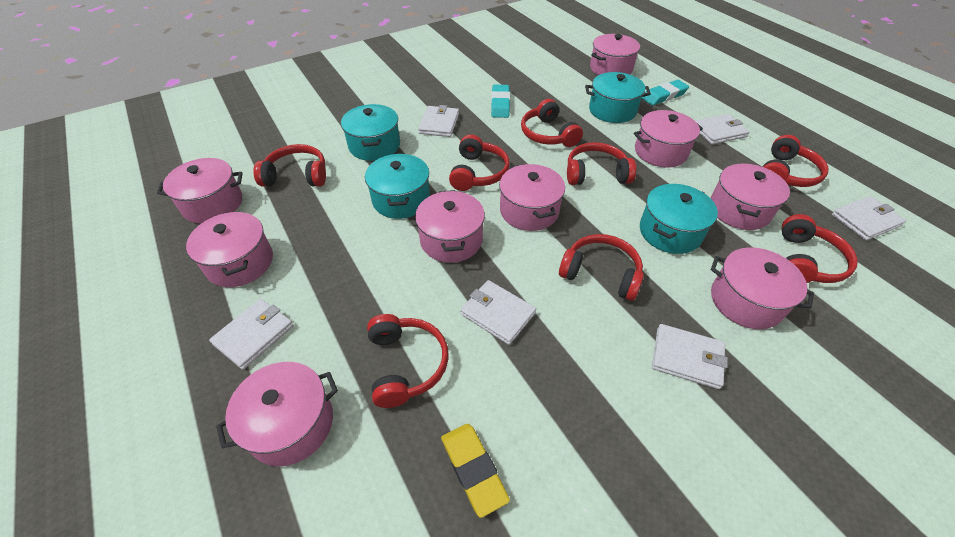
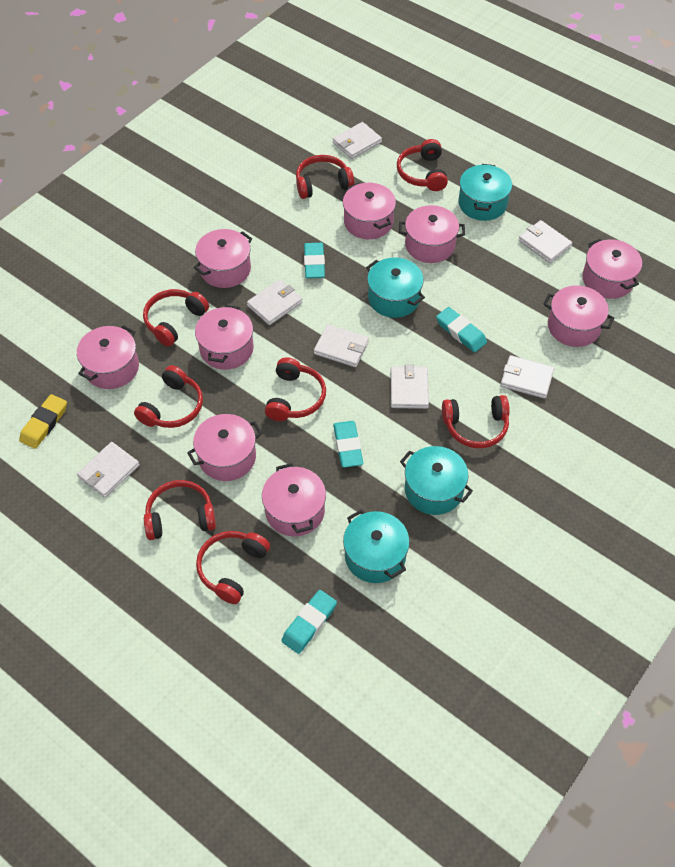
turquoise eraser: 2 -> 4
white wallet: 6 -> 7

